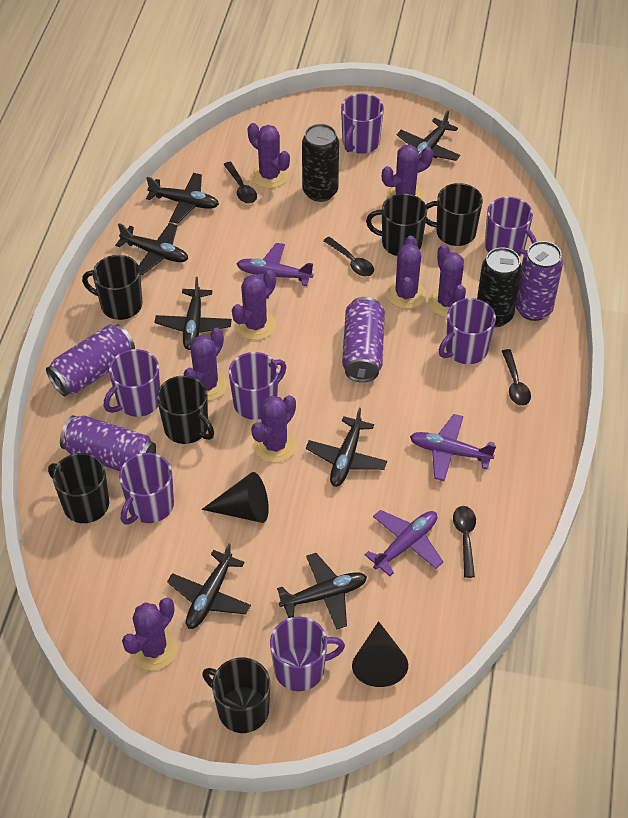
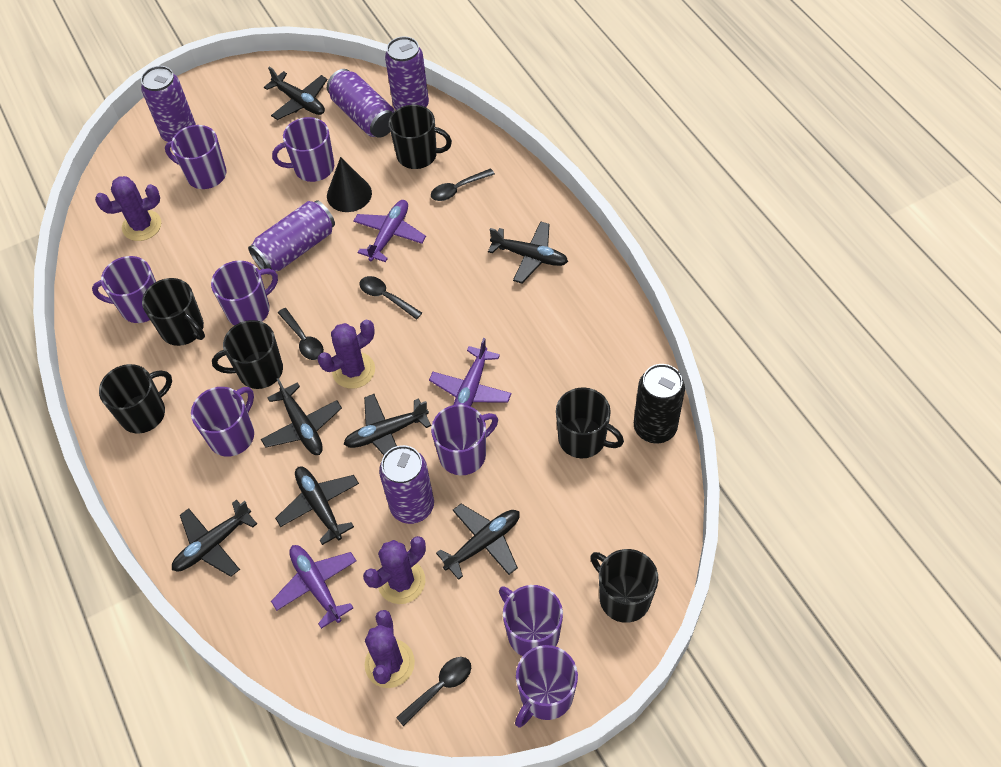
black can: 2 -> 1
black cone: 2 -> 1
purple cactus: 8 -> 4
purple can: 4 -> 5
purple mug: 7 -> 8

